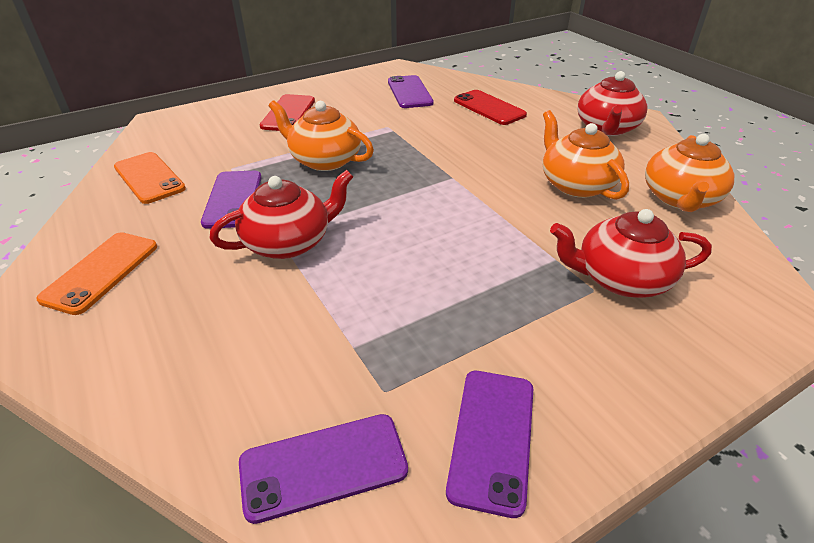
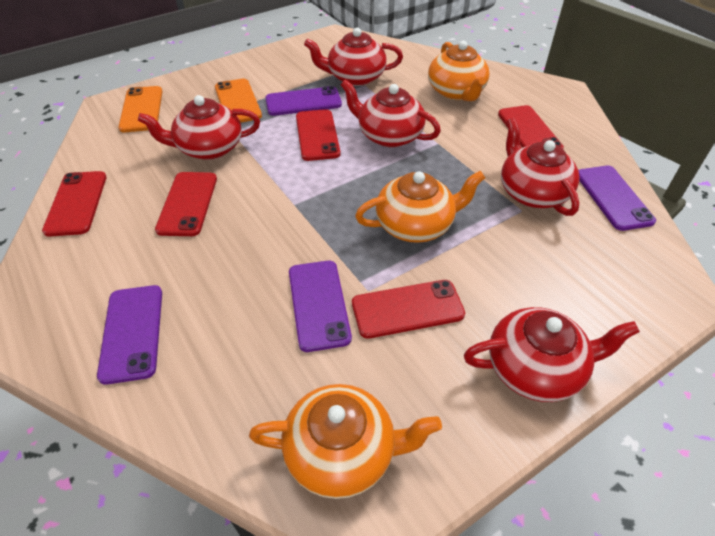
red phone: 2 -> 5
red teapot: 3 -> 5

